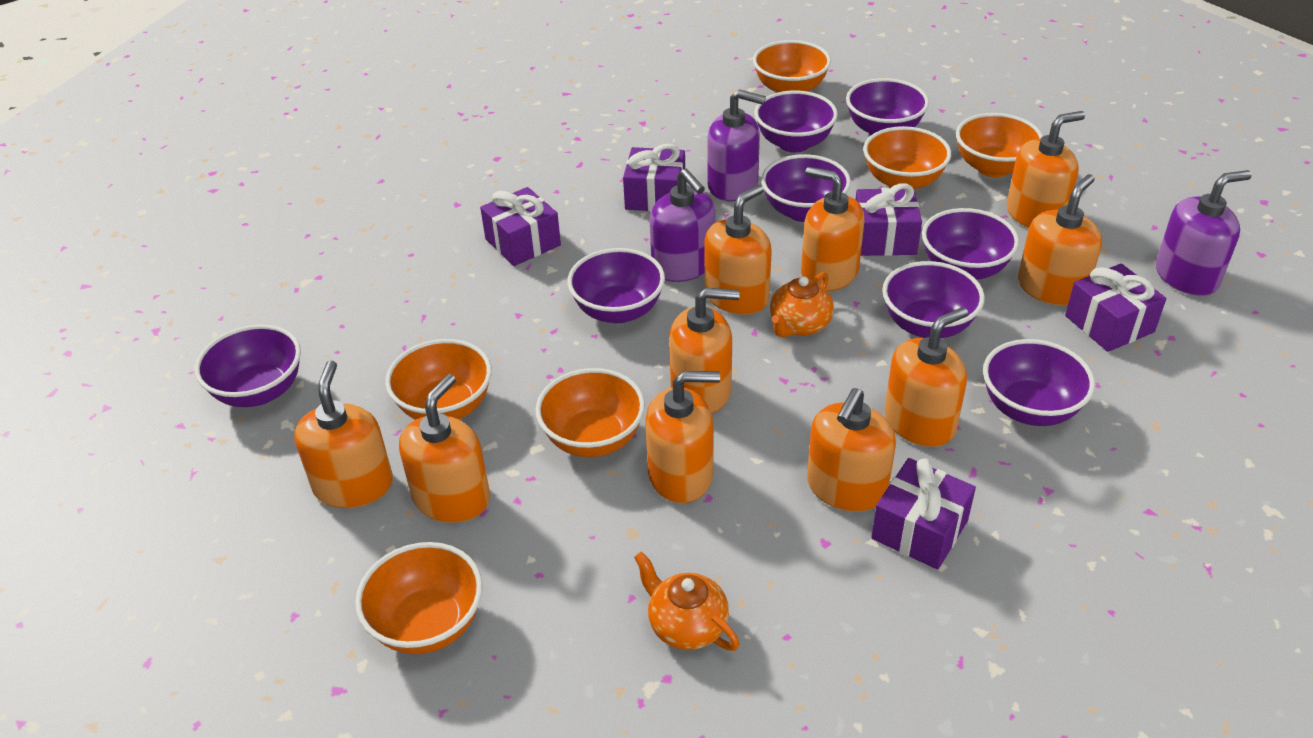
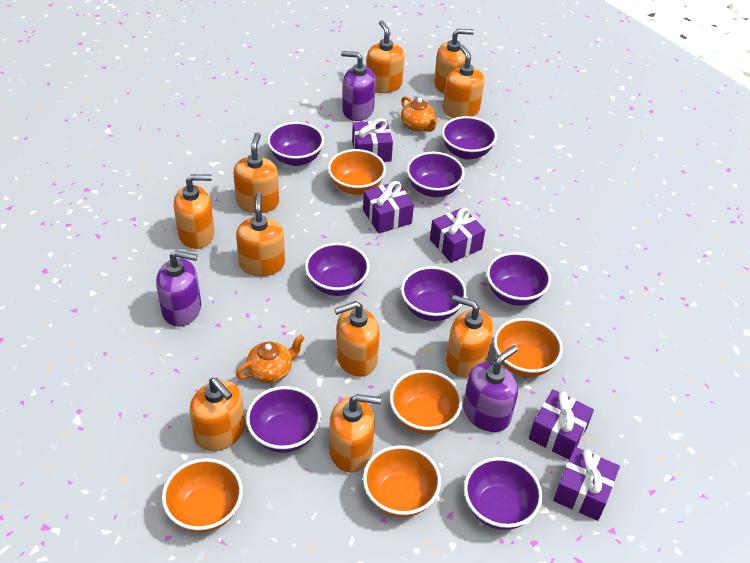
orange bowl: 6 -> 5

